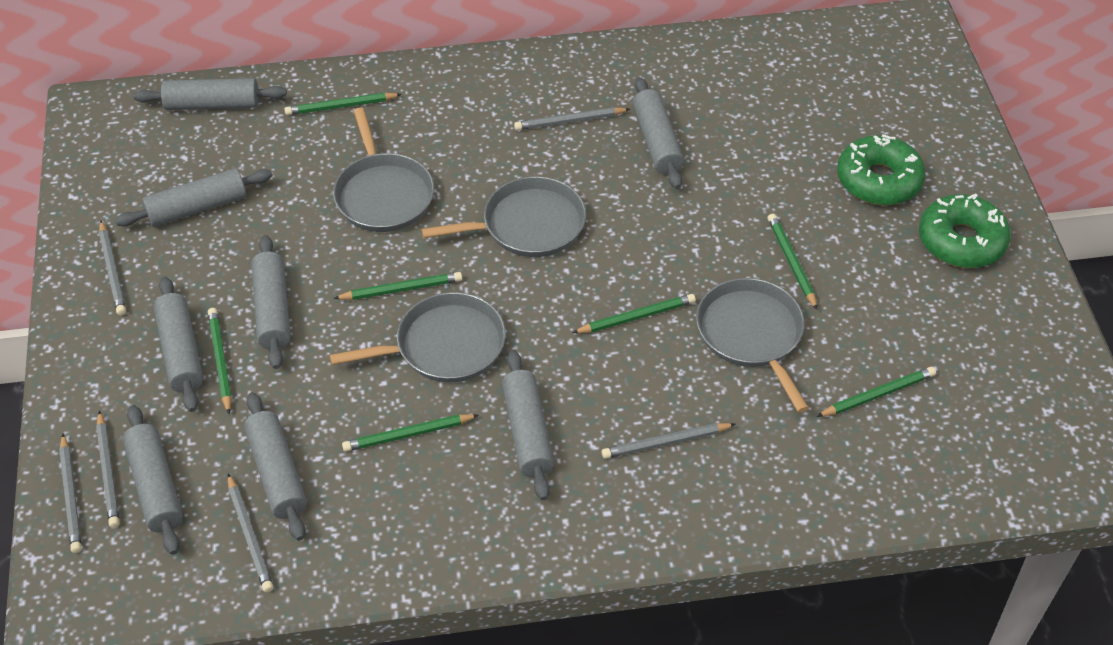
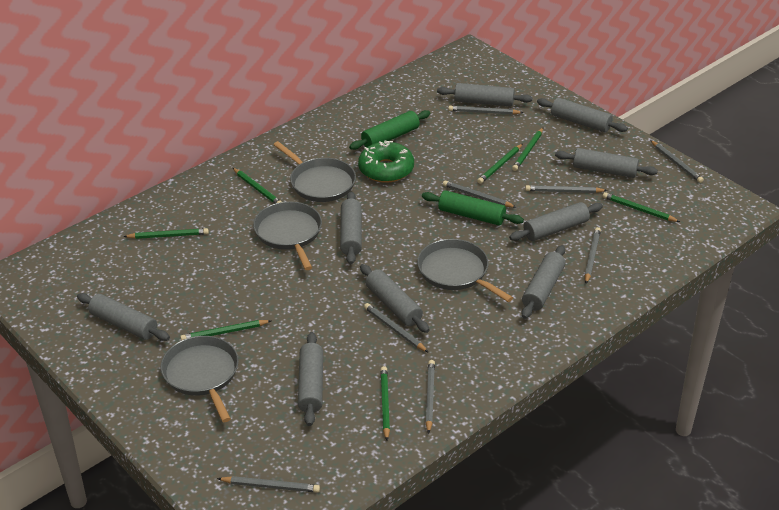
green donut: 2 -> 1
green rolling pin: 0 -> 2
grey pencil: 6 -> 8
grey rolling pin: 8 -> 9

